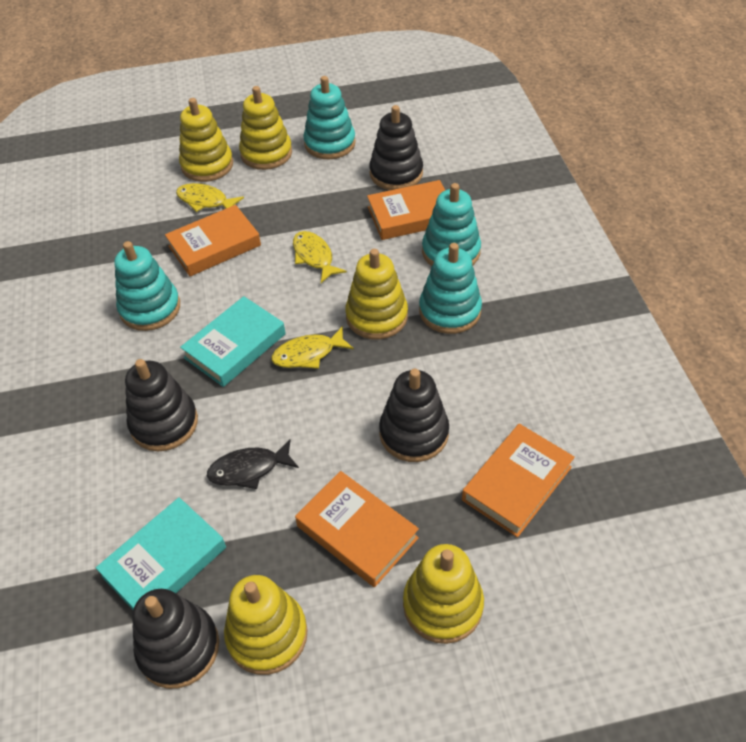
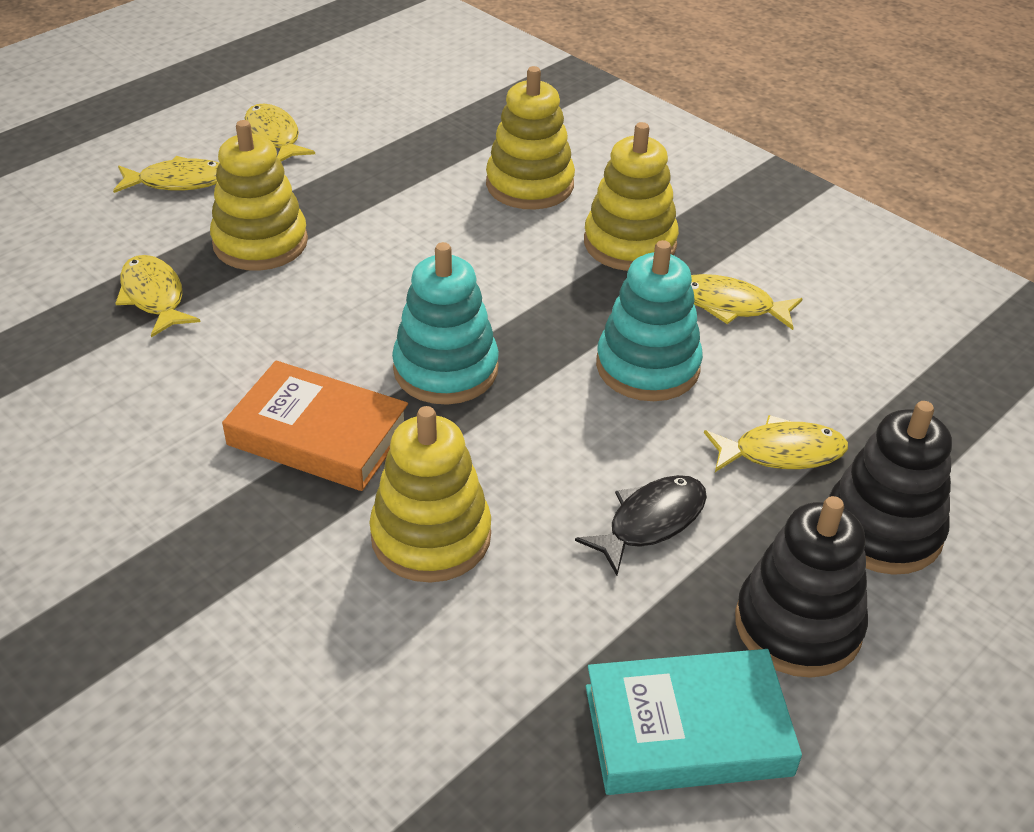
black stacking toy: 4 -> 2
orange book: 4 -> 1
turquoise book: 2 -> 1
turquoise stacking toy: 4 -> 2
yellow fish: 3 -> 5
yellow stacking toy: 5 -> 4

